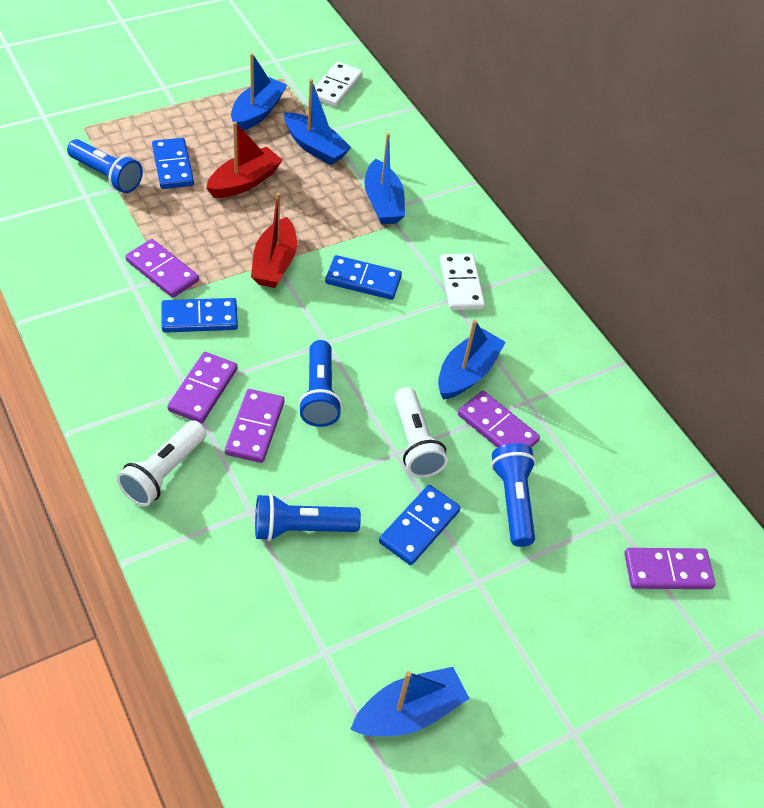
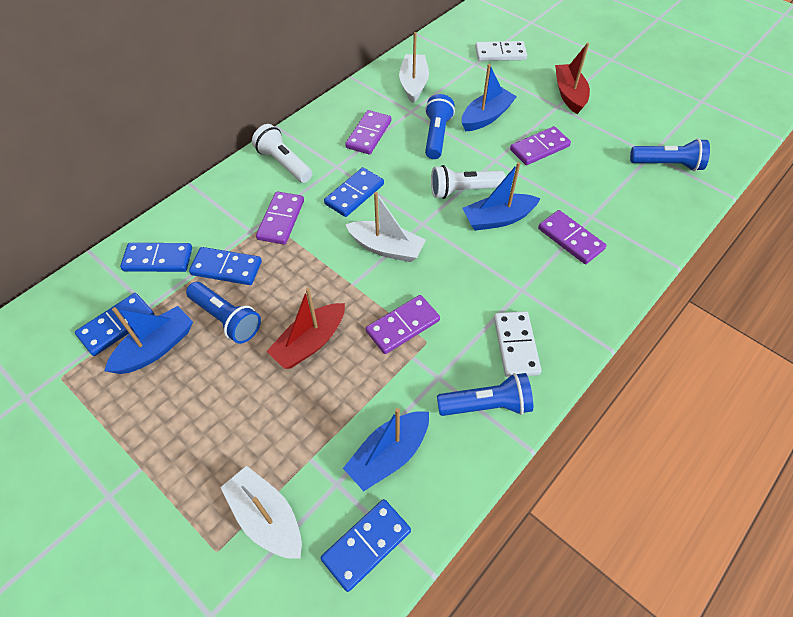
blue boat: 5 -> 4
blue domino: 4 -> 5
white boat: 0 -> 3

